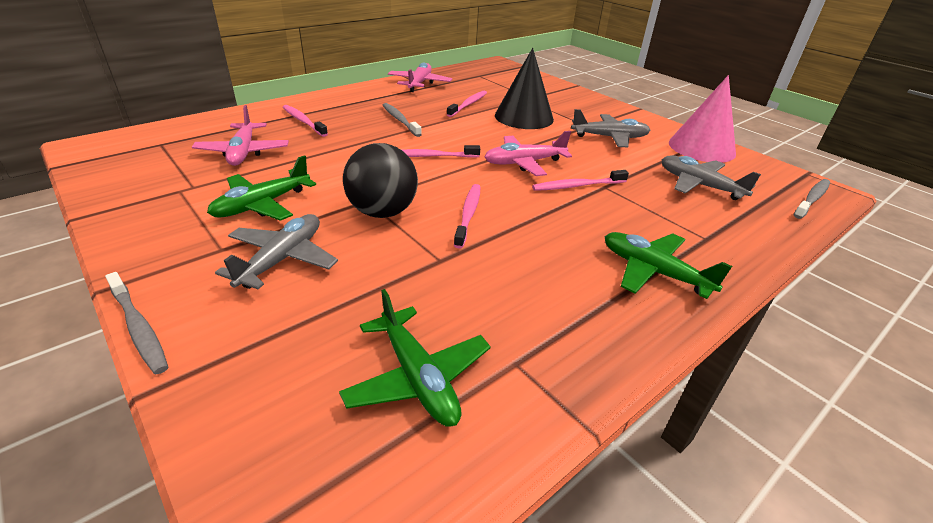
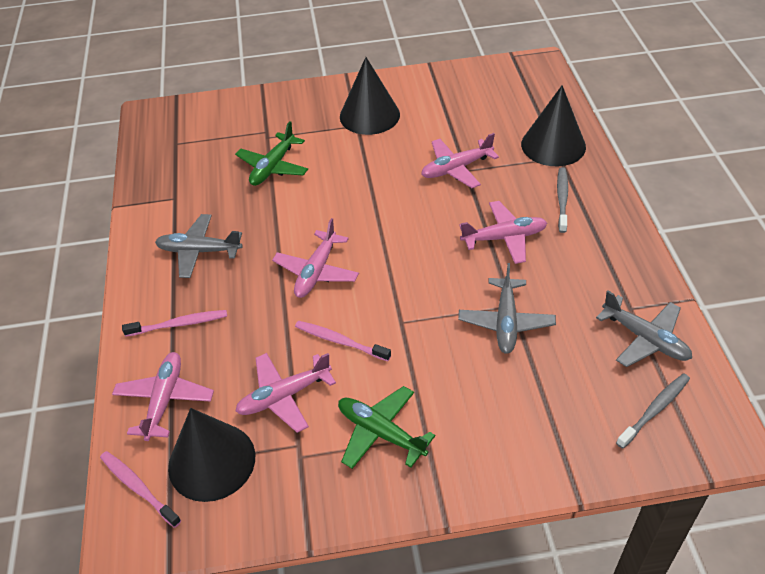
black ball: 1 -> 0
black cone: 1 -> 3
green plane: 3 -> 2
grey toothbrush: 3 -> 2
pink cone: 1 -> 0
pink plane: 3 -> 5
pink toothbrush: 5 -> 3

